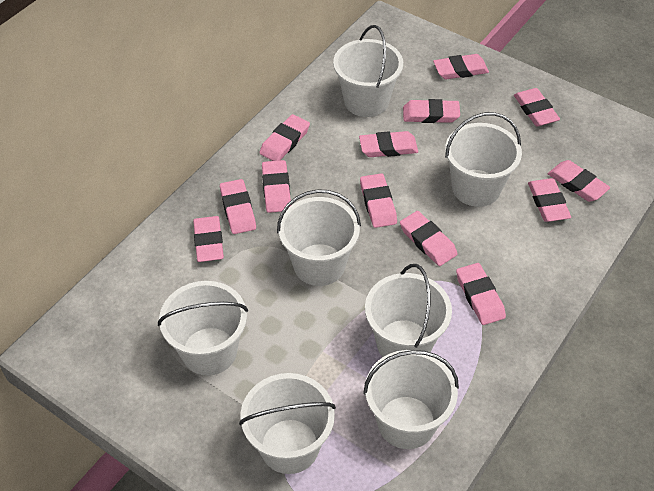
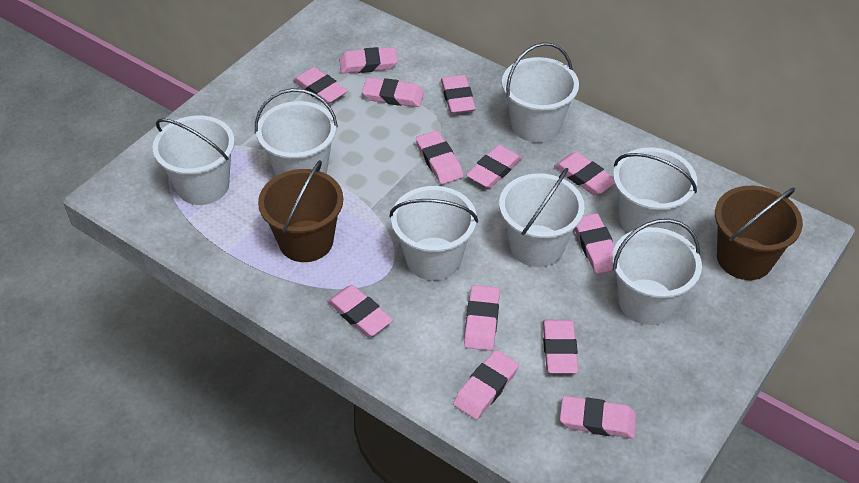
brown bucket: 0 -> 2

